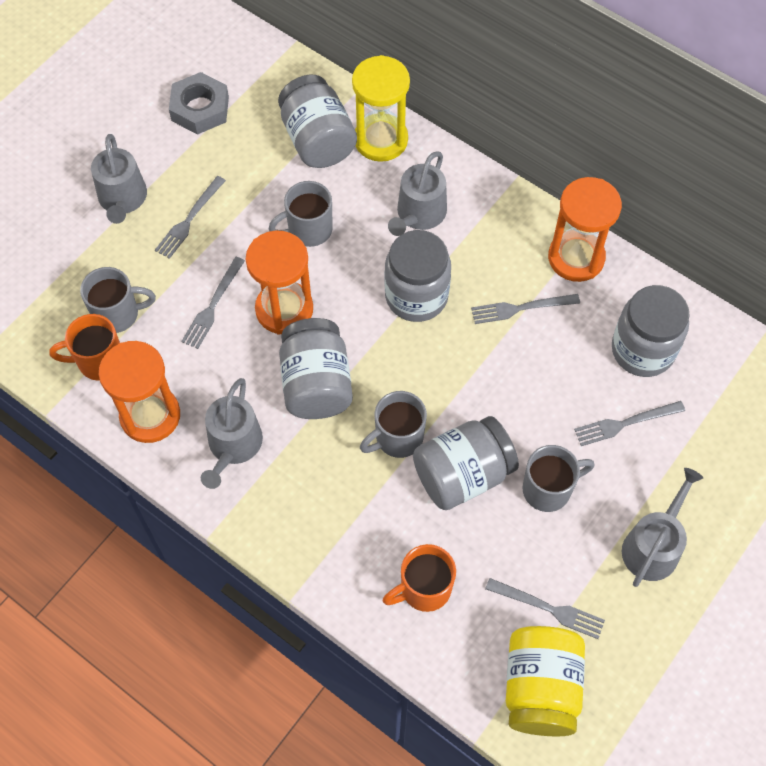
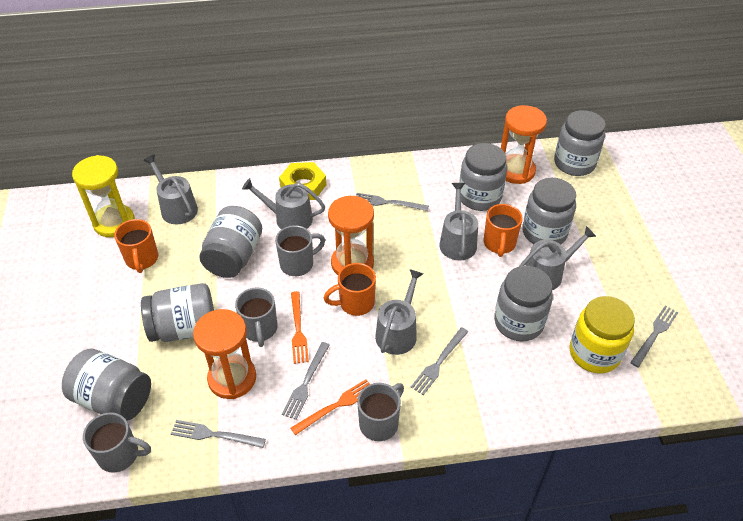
grey jar: 5 -> 7
grey nut: 1 -> 0
grey watering can: 4 -> 5
orange fork: 0 -> 2
orange mug: 2 -> 3
yellow nut: 0 -> 1

